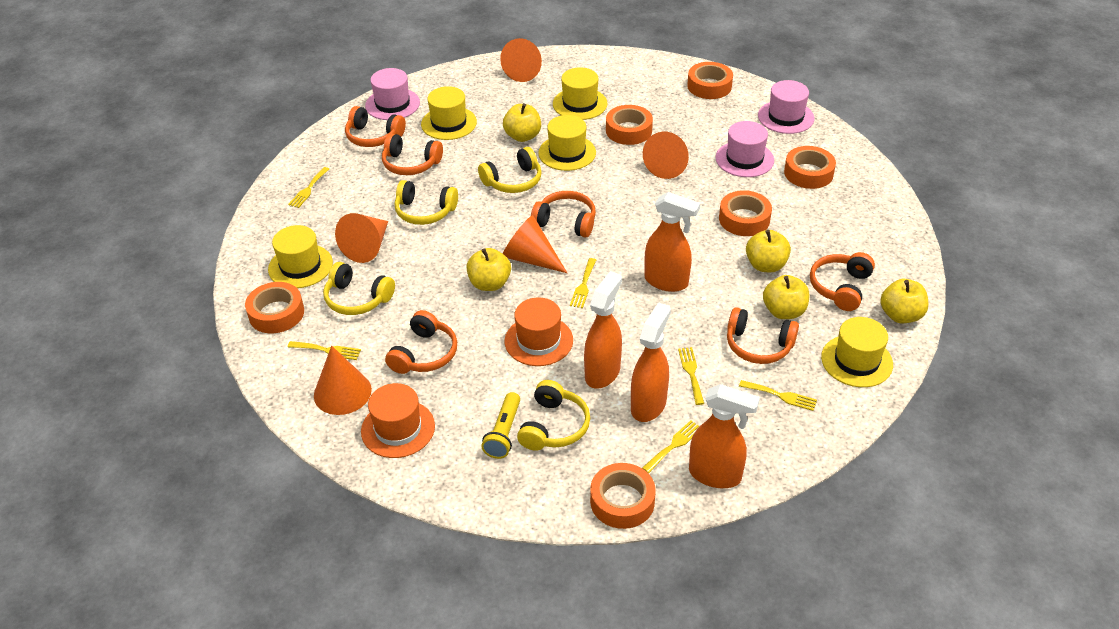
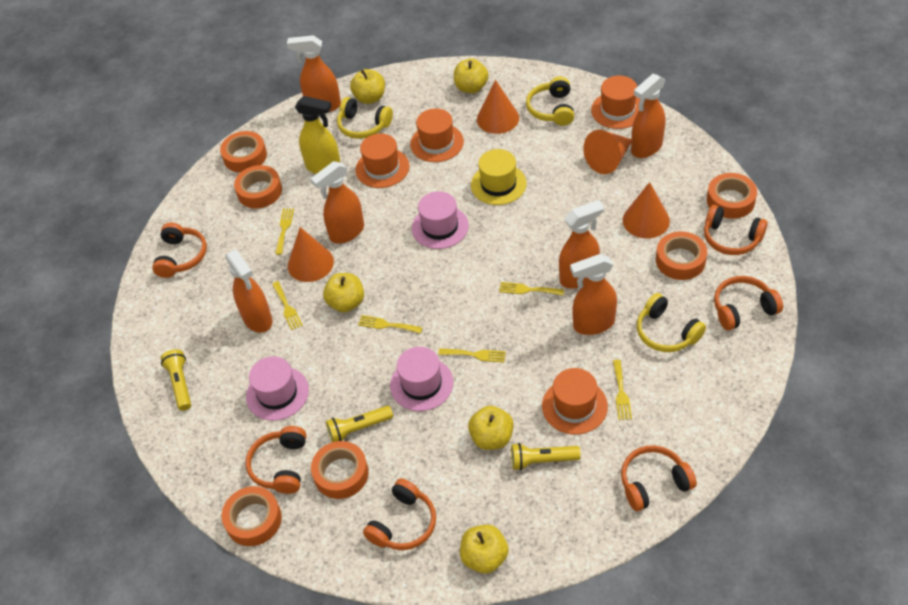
orange cone: 5 -> 4
orange hat: 2 -> 4
orange spray bottle: 4 -> 6
yellow flashlight: 1 -> 3
yellow hat: 5 -> 1
yellow headphones: 4 -> 3
yellow spray bottle: 0 -> 1

